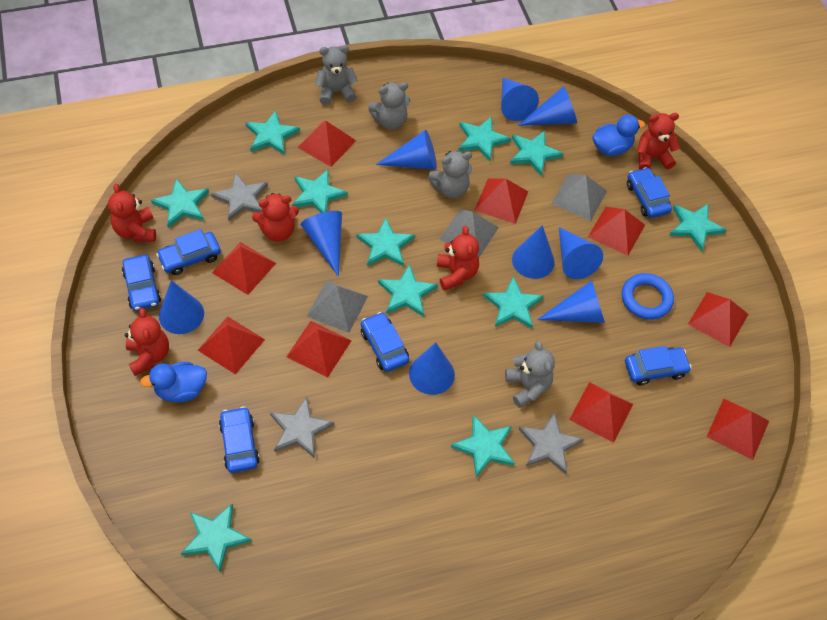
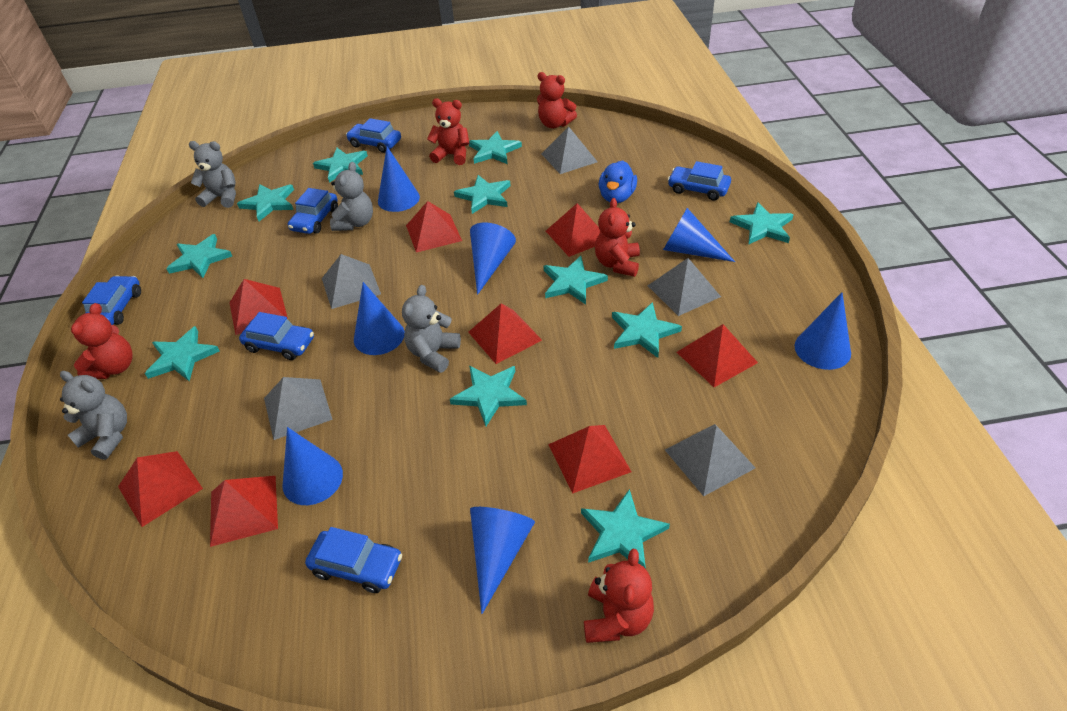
blue cone: 9 -> 7
blue duck: 2 -> 1
blue ring: 1 -> 0
grey pyramid: 3 -> 5
grey star: 3 -> 0
red pyramid: 9 -> 8

